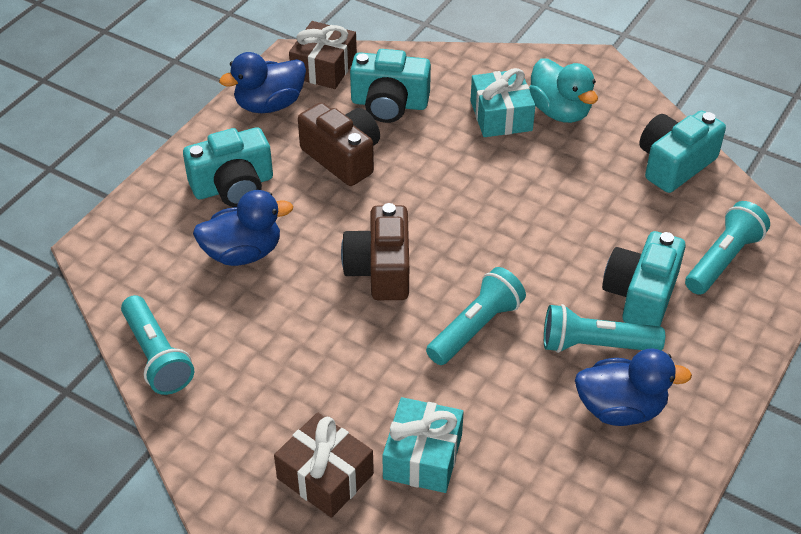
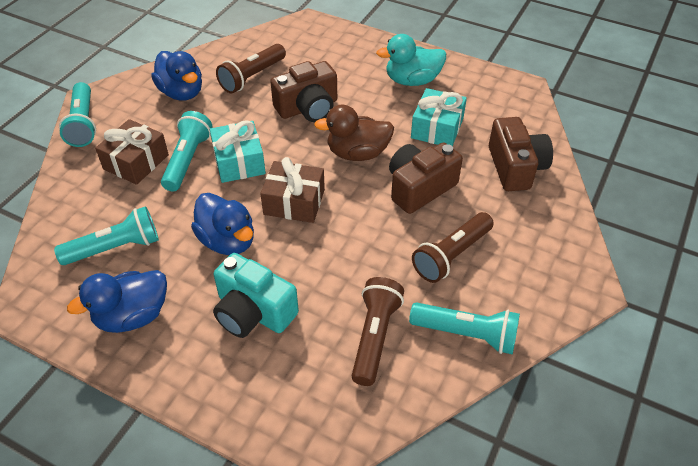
brown camera: 2 -> 3
brown duck: 0 -> 1
brown flashlight: 0 -> 3
turquoise camera: 4 -> 1

